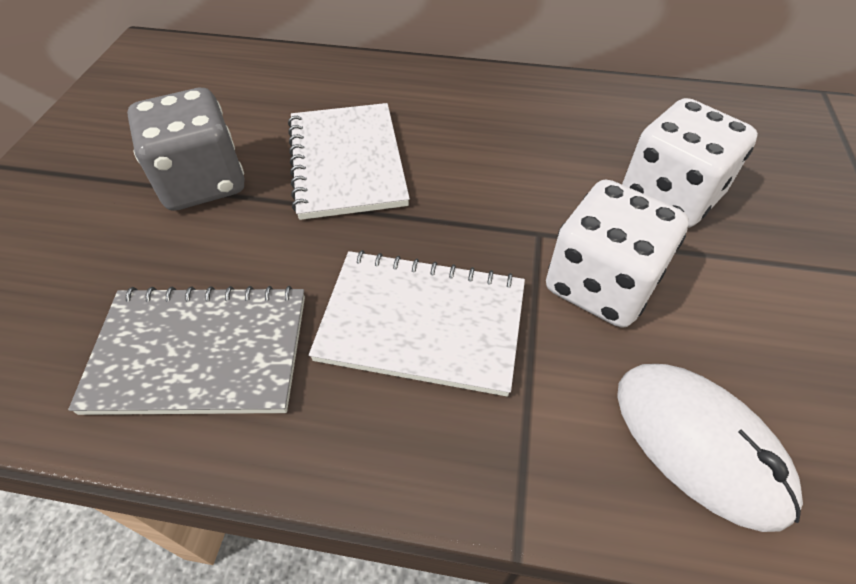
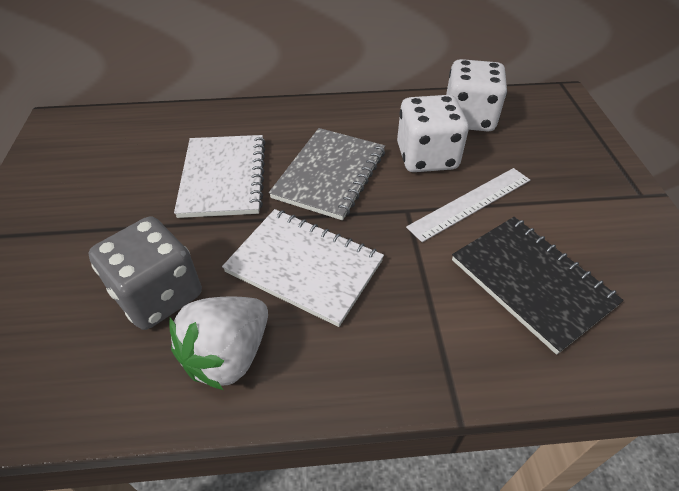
black notebook: 0 -> 1
white mouse: 1 -> 0
white ruler: 0 -> 1
white strawberry: 0 -> 1

